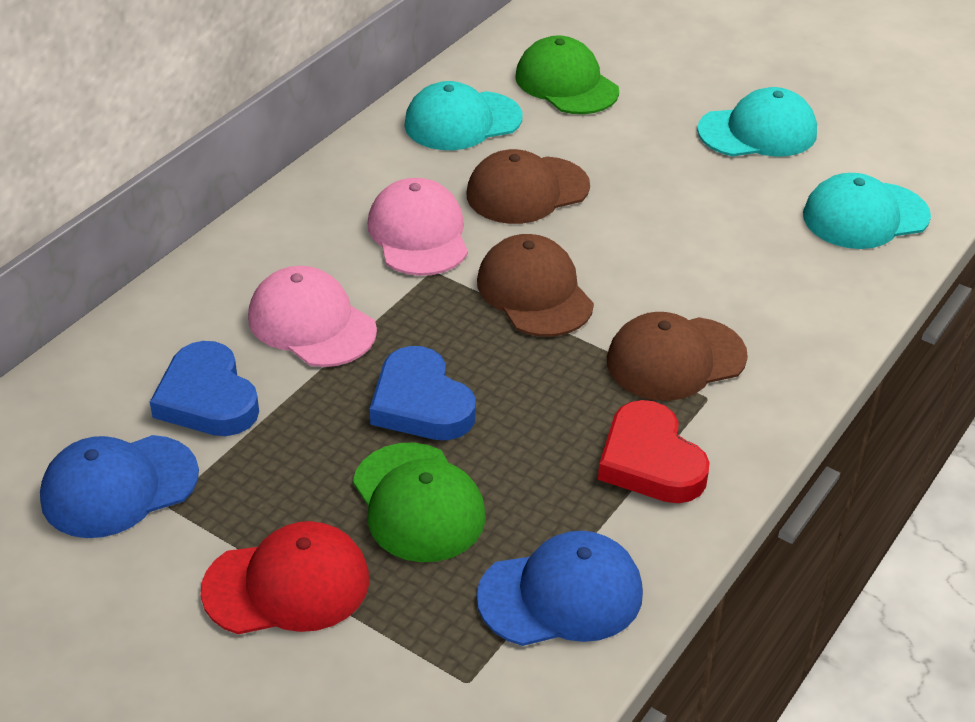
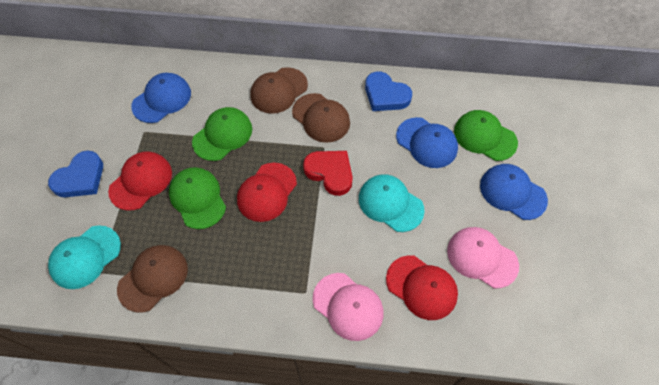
blue cap: 2 -> 3
green cap: 2 -> 3
red cap: 1 -> 3
turquoise cap: 3 -> 2

